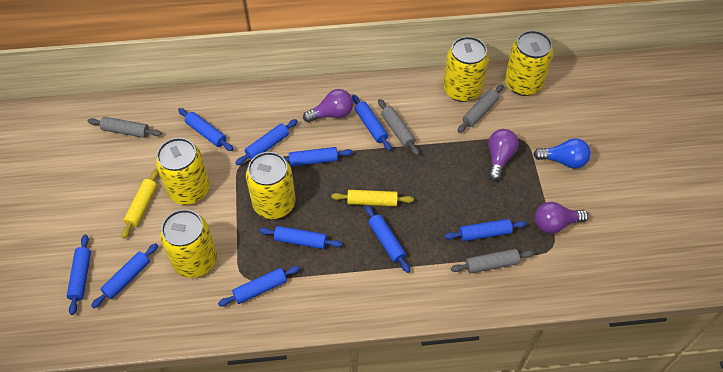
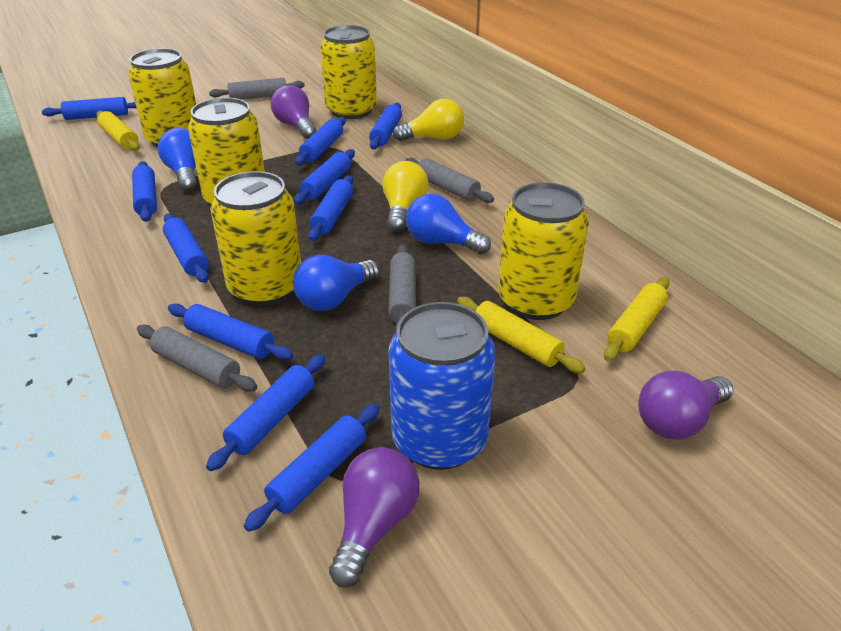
blue can: 0 -> 1
blue light bulb: 1 -> 3
yellow light bulb: 0 -> 2
yellow rolling pin: 2 -> 3

